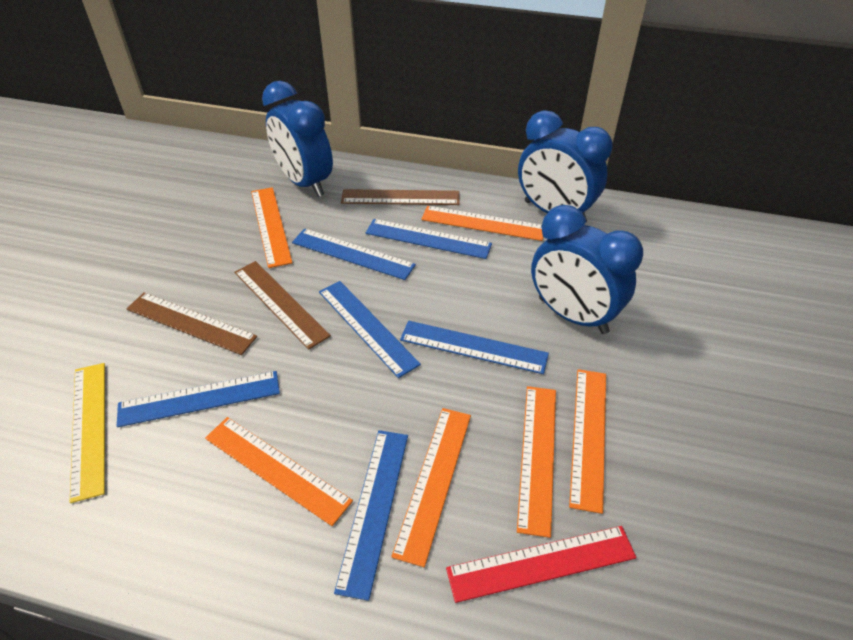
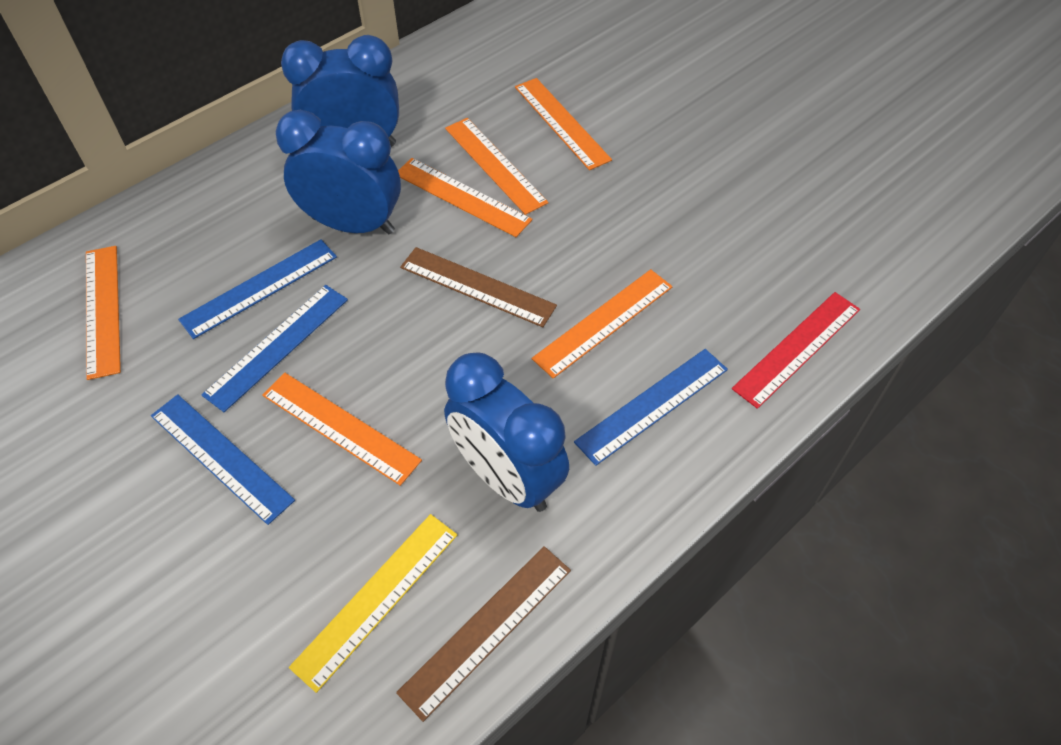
blue ruler: 6 -> 4
brown ruler: 3 -> 2

